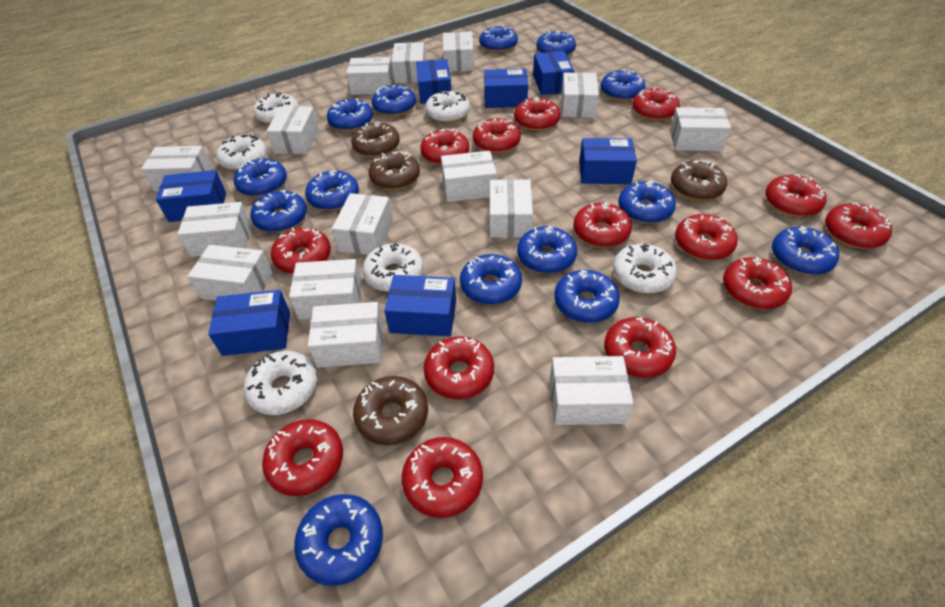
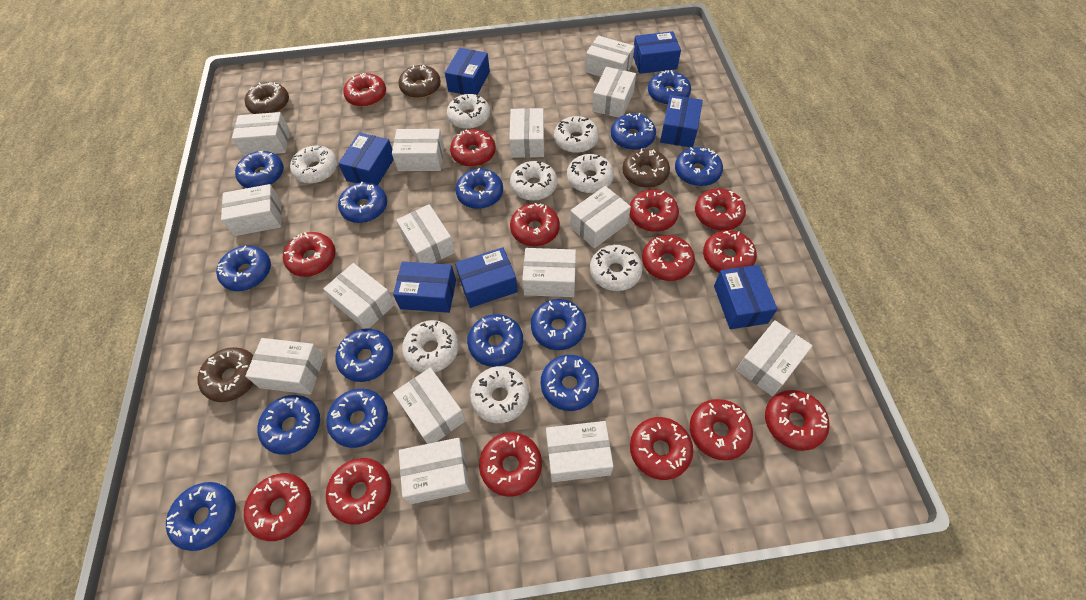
white donut: 6 -> 8

